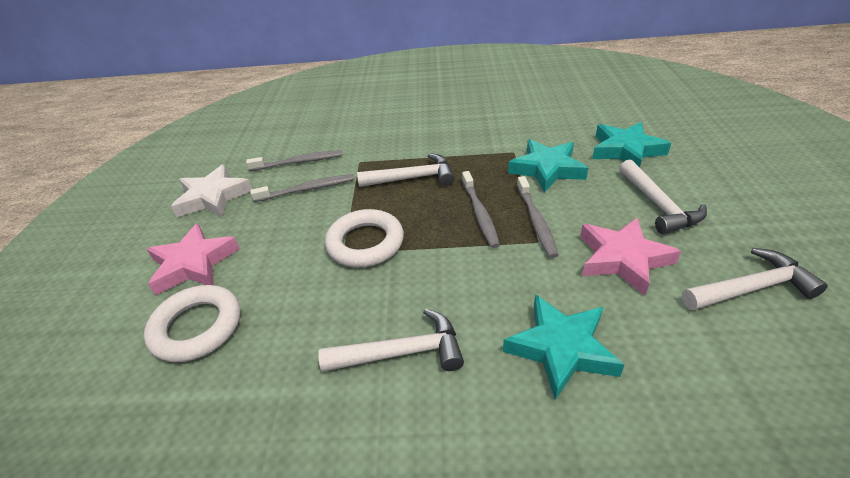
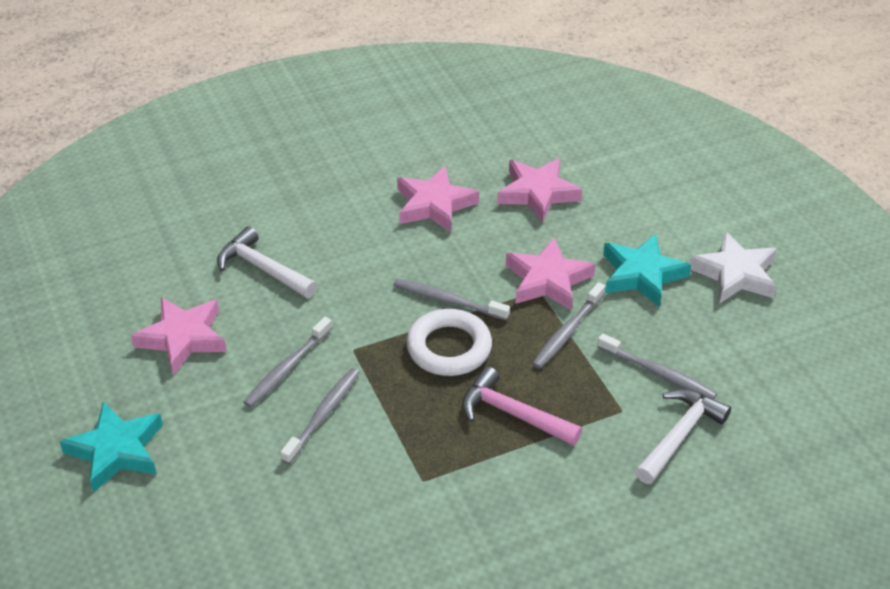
grey toothbrush: 4 -> 5
pink hammer: 0 -> 1
pink star: 2 -> 4
turquoise star: 3 -> 2
white hammer: 4 -> 2
white ring: 2 -> 1

